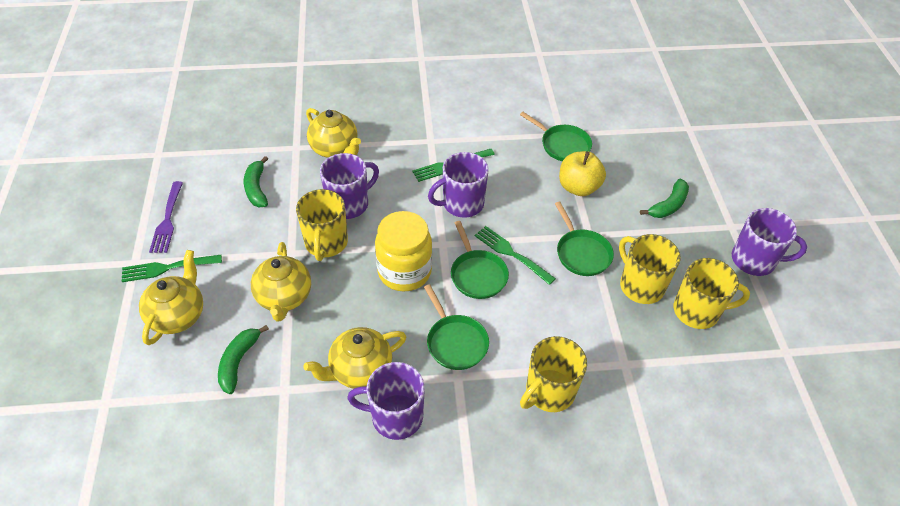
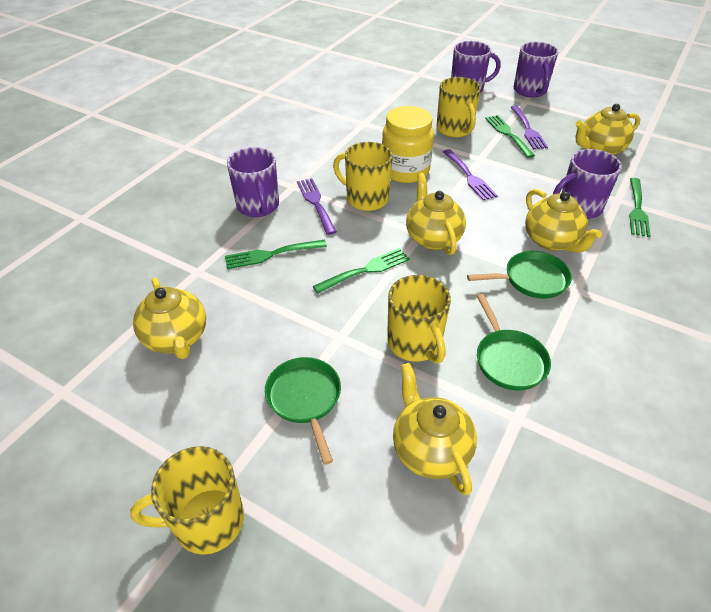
green banana: 3 -> 0
green fork: 3 -> 4
green pan: 4 -> 3
purple fork: 1 -> 3
yellow apple: 1 -> 0
yellow teapot: 4 -> 5

